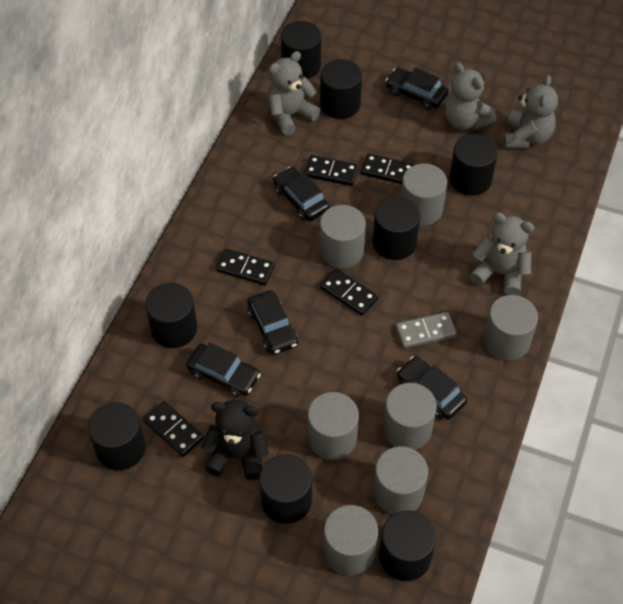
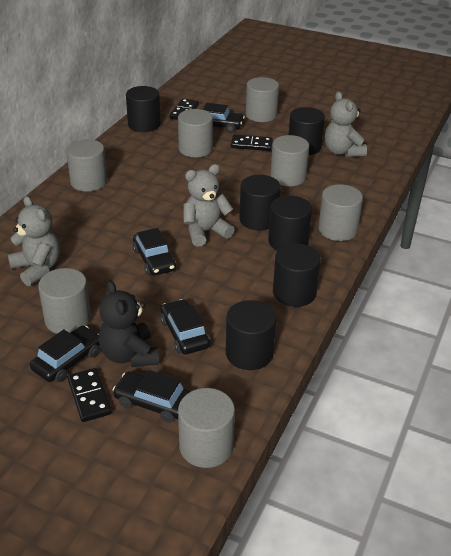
black cylinder: 8 -> 6
black domino: 5 -> 3
grey domino: 1 -> 0
grey teddy bear: 4 -> 3

